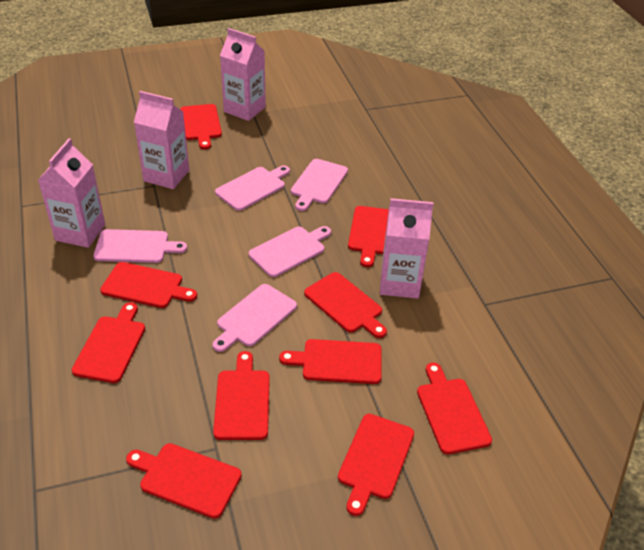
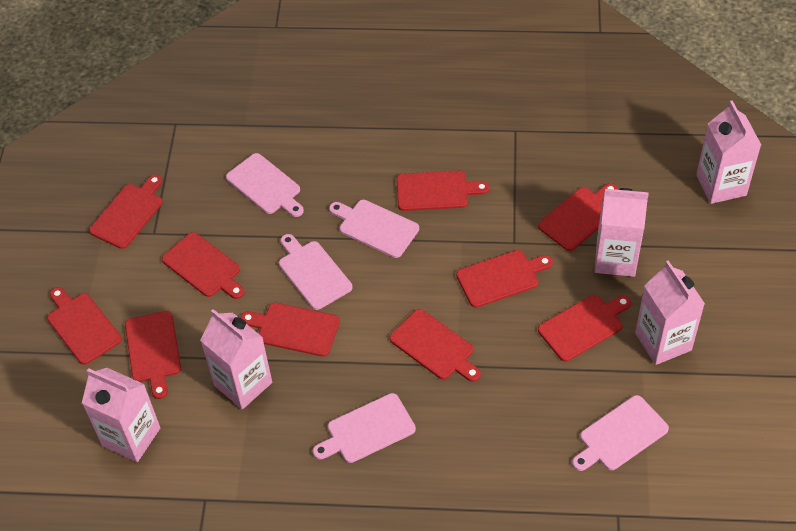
pink carton: 4 -> 5

